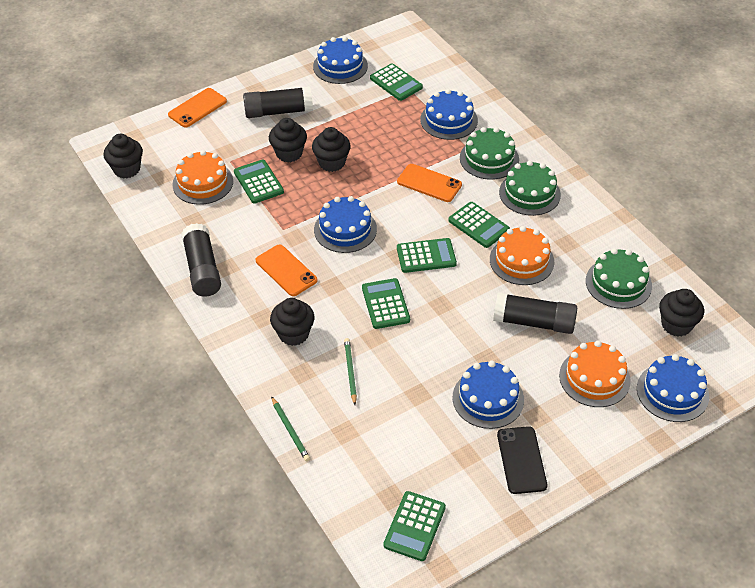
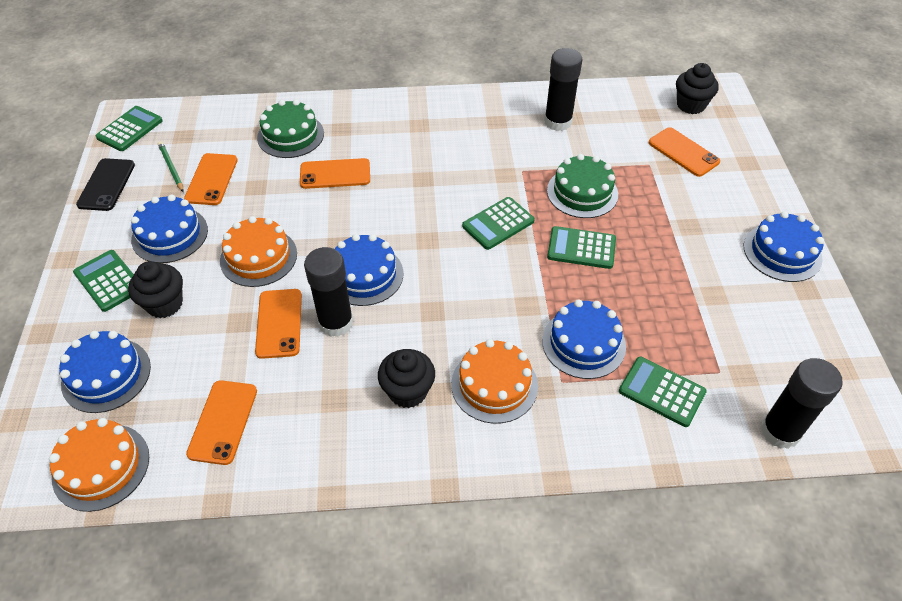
black cupcake: 5 -> 3
green cake: 3 -> 2
green calculator: 6 -> 5
green pencil: 2 -> 1
orange phone: 3 -> 5

